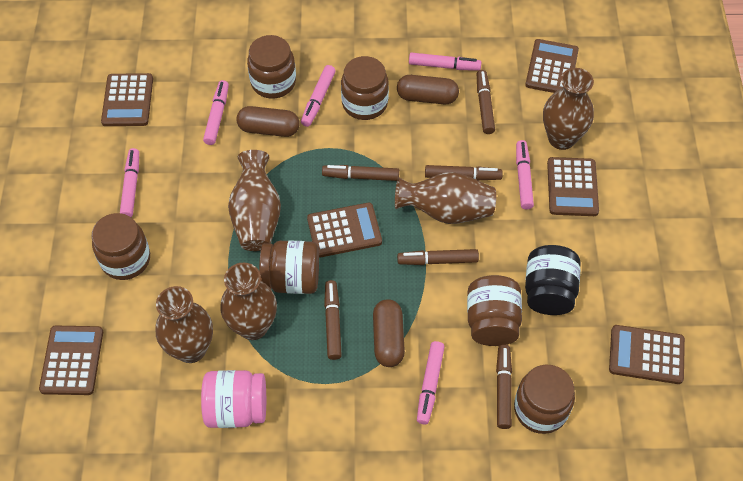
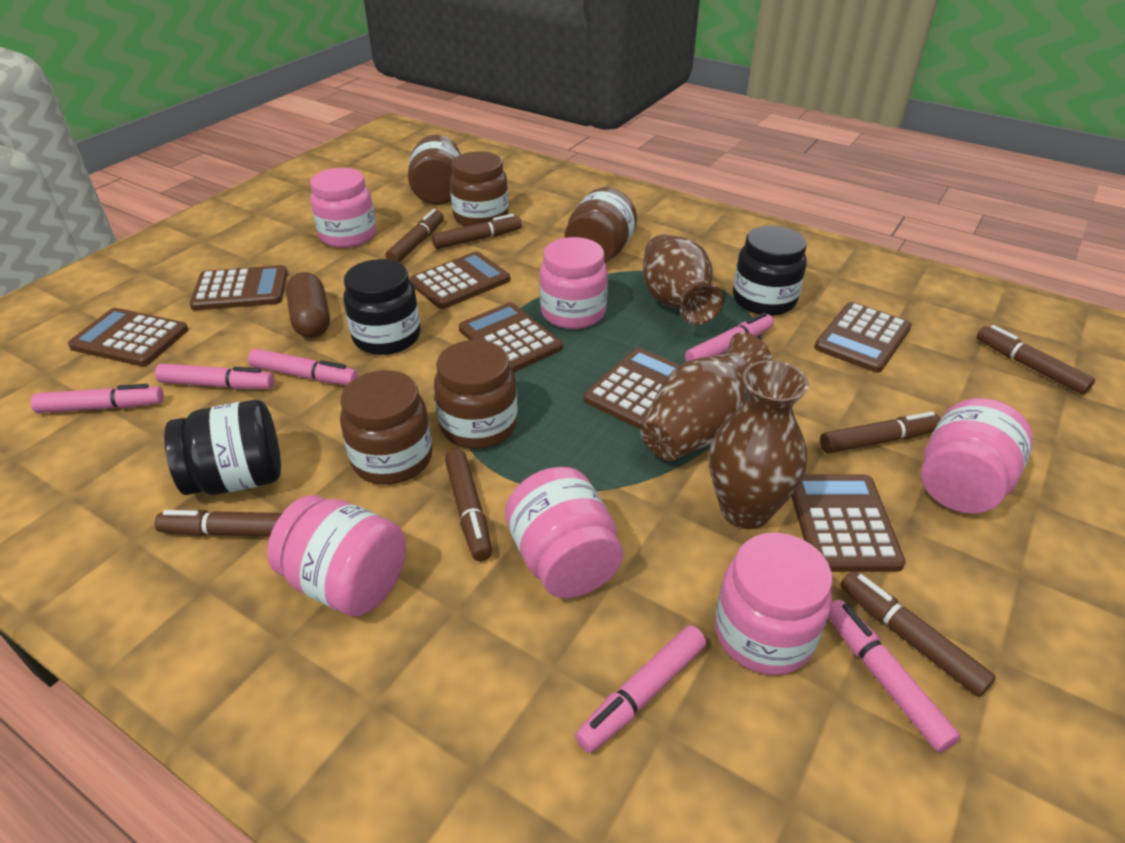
black jar: 1 -> 3
brown calculator: 6 -> 7
brown capsule: 3 -> 1
brown jar: 6 -> 5
brown marker: 6 -> 7
brown vase: 5 -> 3
pink jar: 1 -> 6

